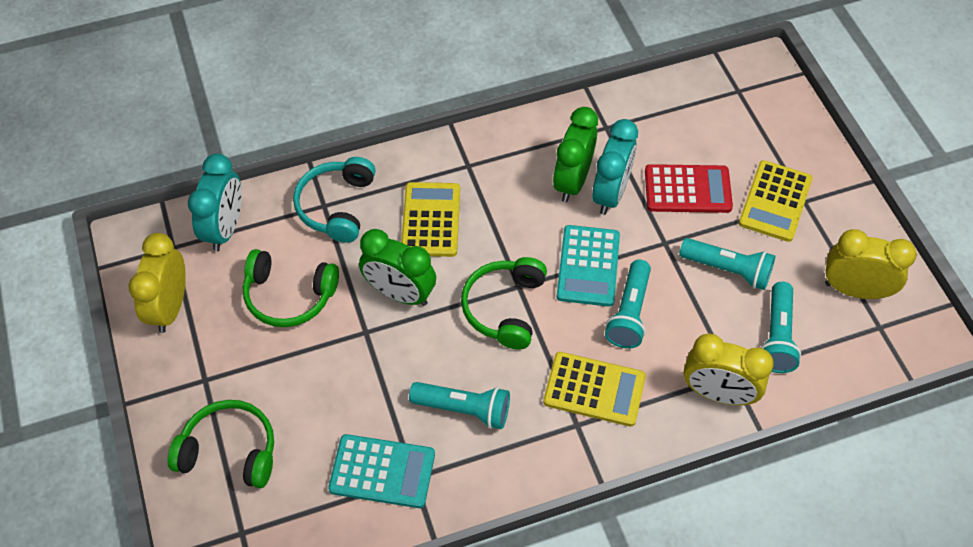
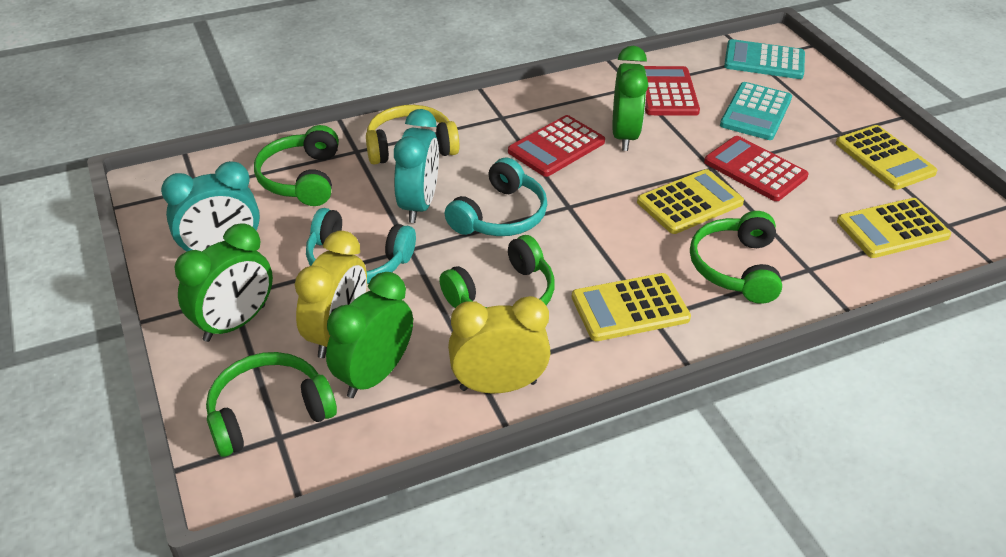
green clock: 2 -> 3
green headphones: 3 -> 4
red calculator: 1 -> 3
turquoise flashlight: 4 -> 0
turquoise headphones: 1 -> 2
yellow calculator: 3 -> 4
yellow clock: 3 -> 2
yellow headphones: 0 -> 1

